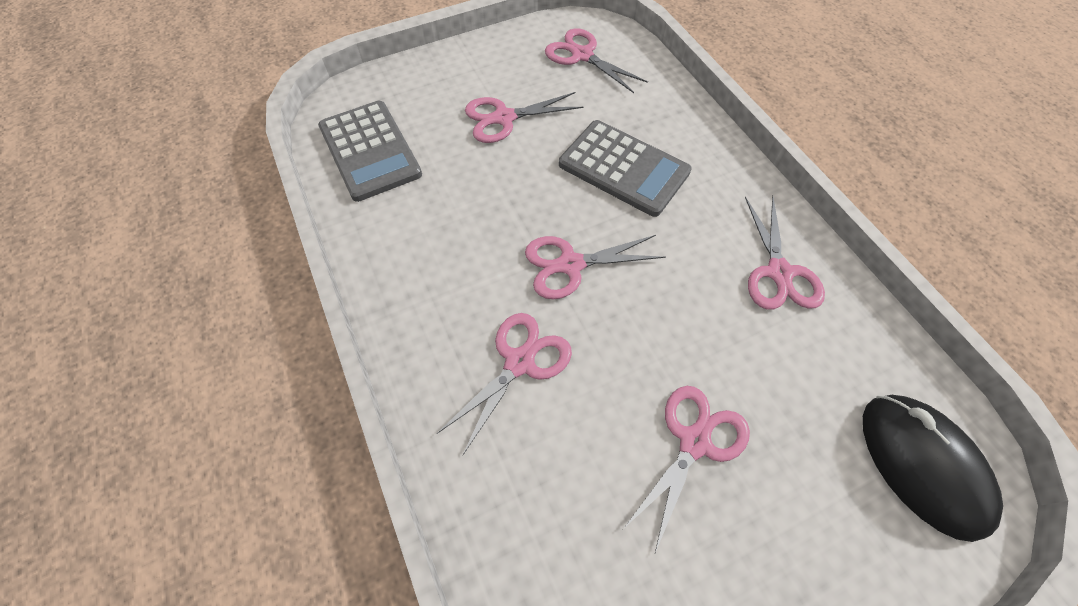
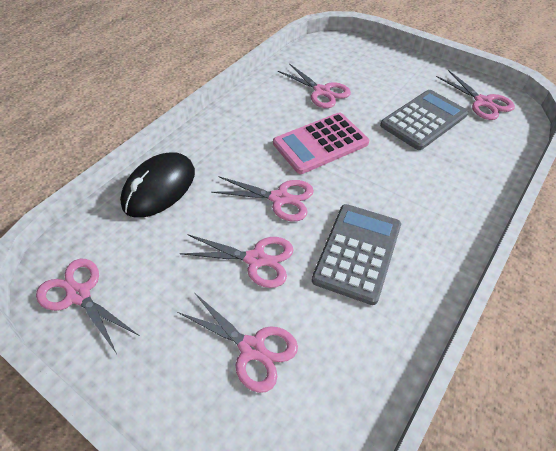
pink calculator: 0 -> 1

